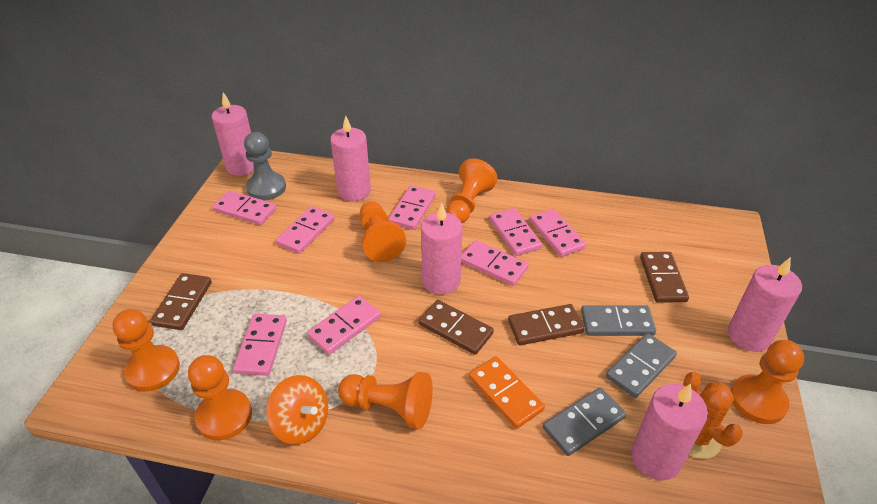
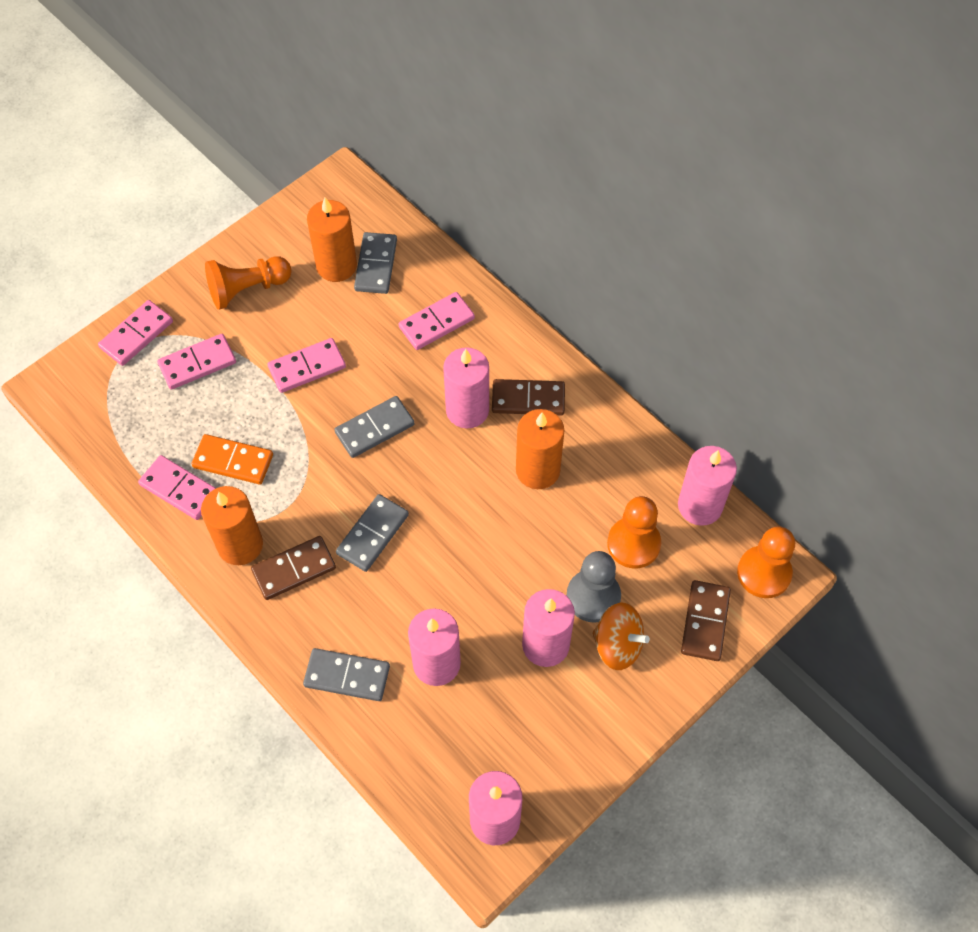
brown domino: 4 -> 3
grey domino: 3 -> 4
orange cactus: 1 -> 0
orange candle: 0 -> 3
orange pawn: 6 -> 3
pink domino: 8 -> 5

